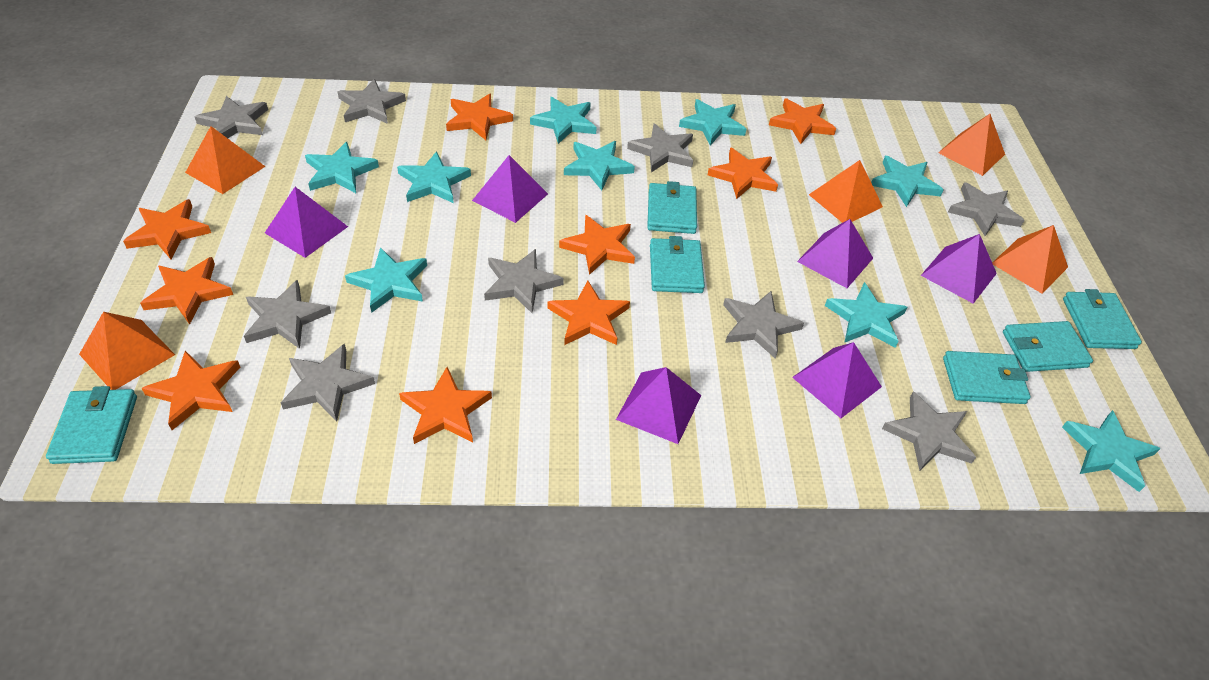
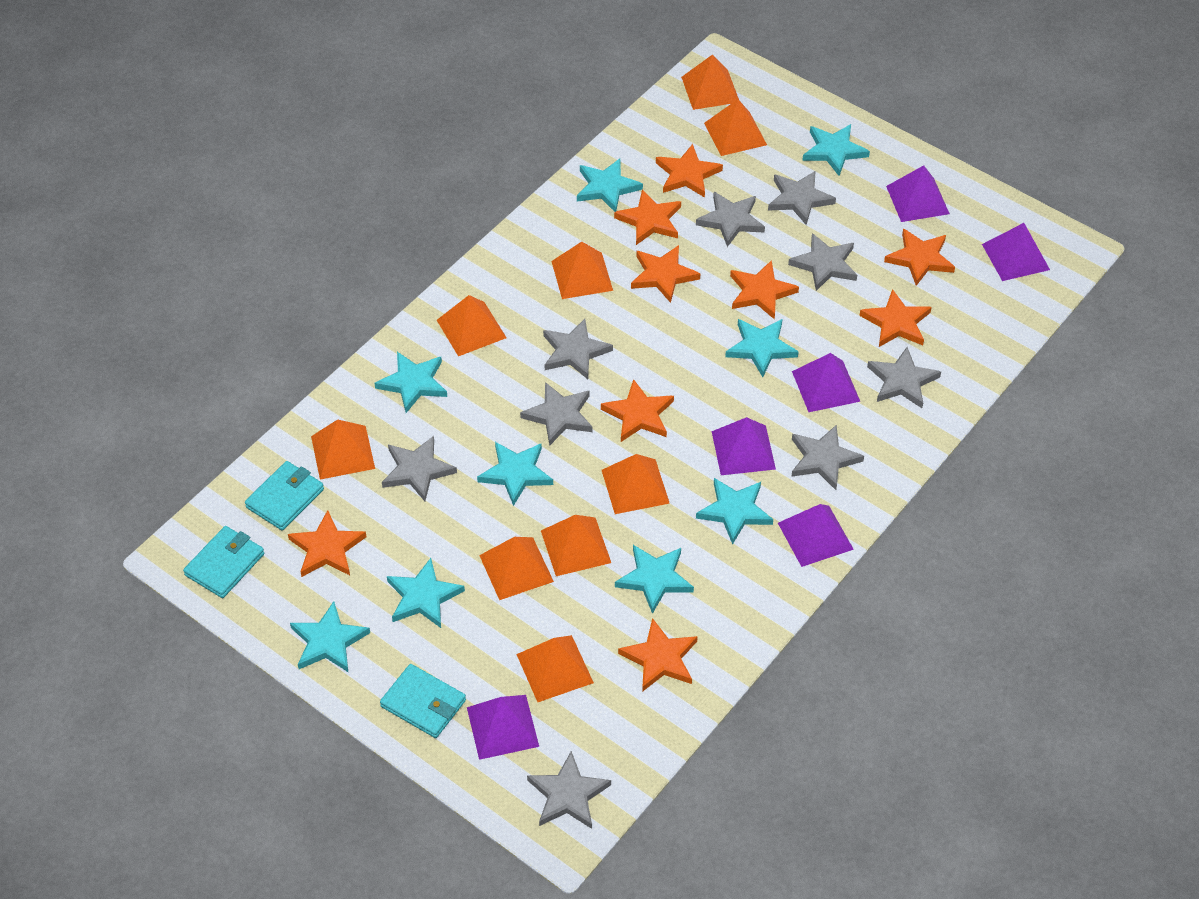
orange pyramid: 5 -> 9
turquoise wallet: 6 -> 3

